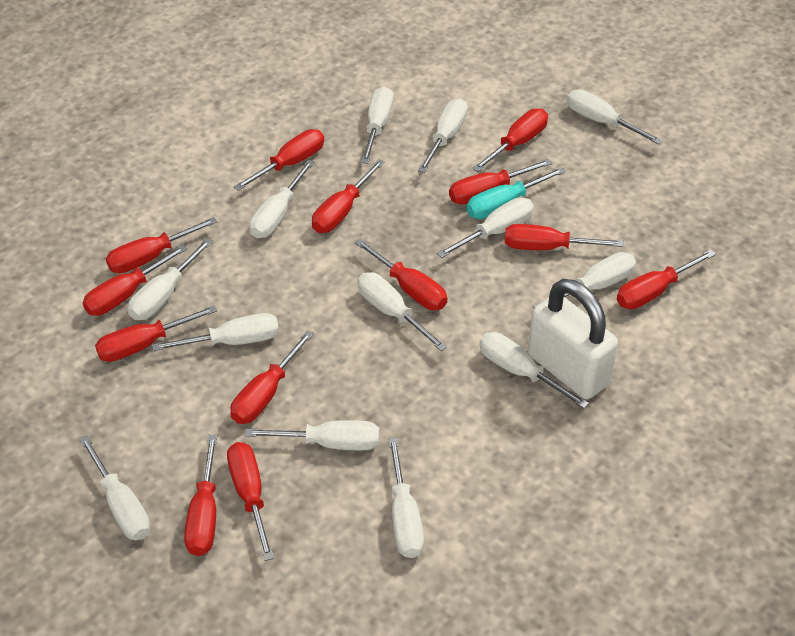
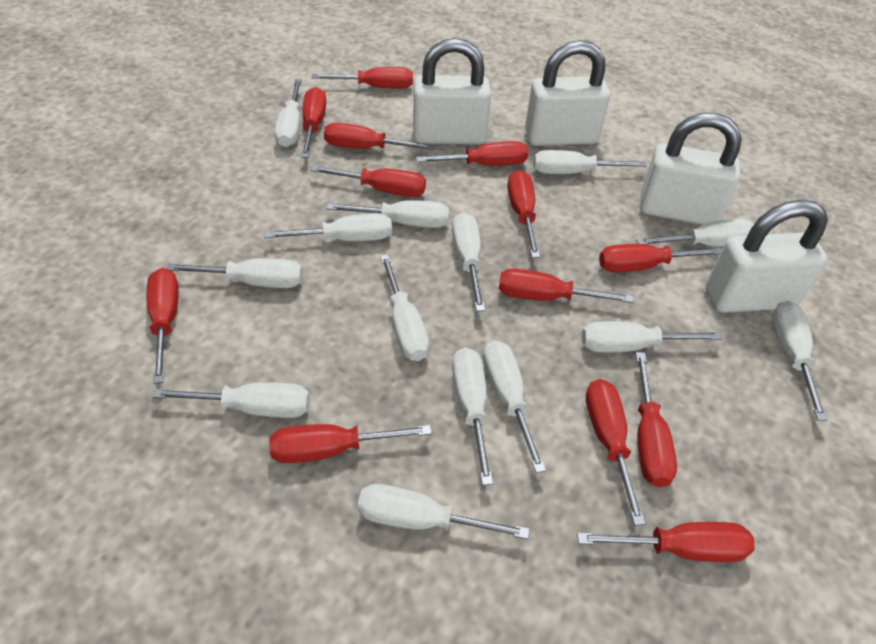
turquoise screwdriver: 1 -> 0
white padlock: 1 -> 4
white screwdriver: 13 -> 14

